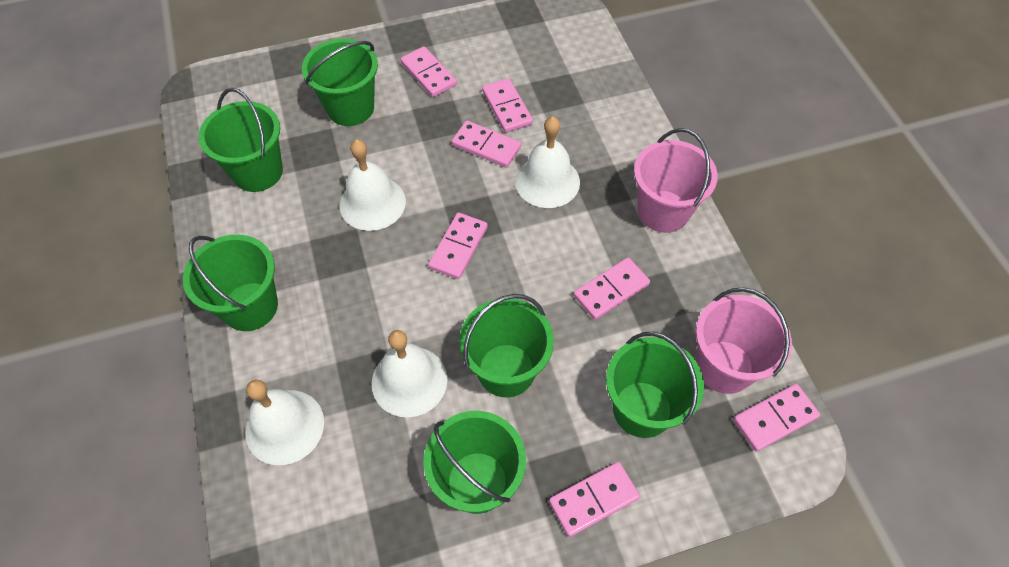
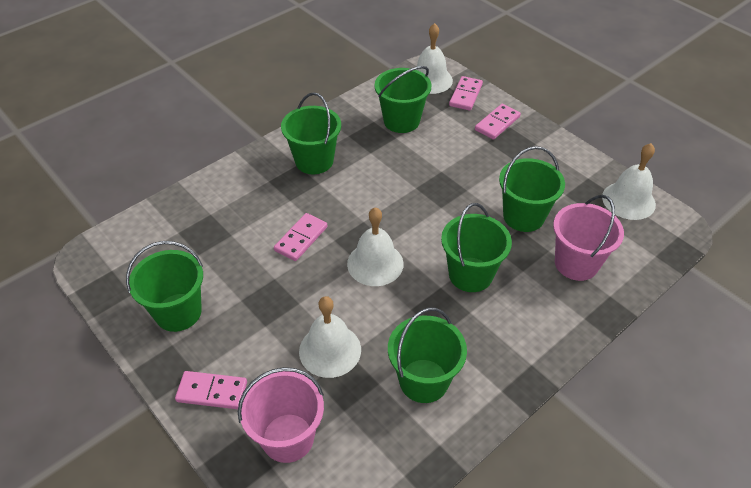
pink domino: 7 -> 4

